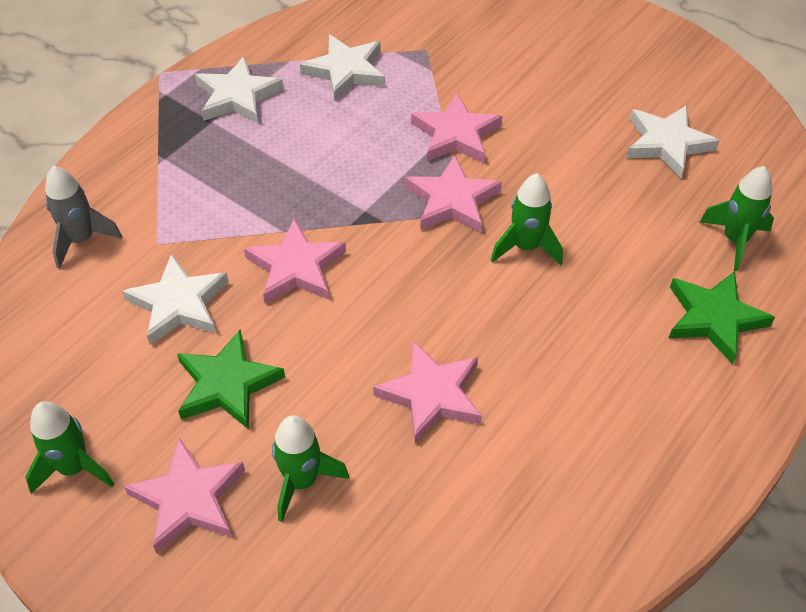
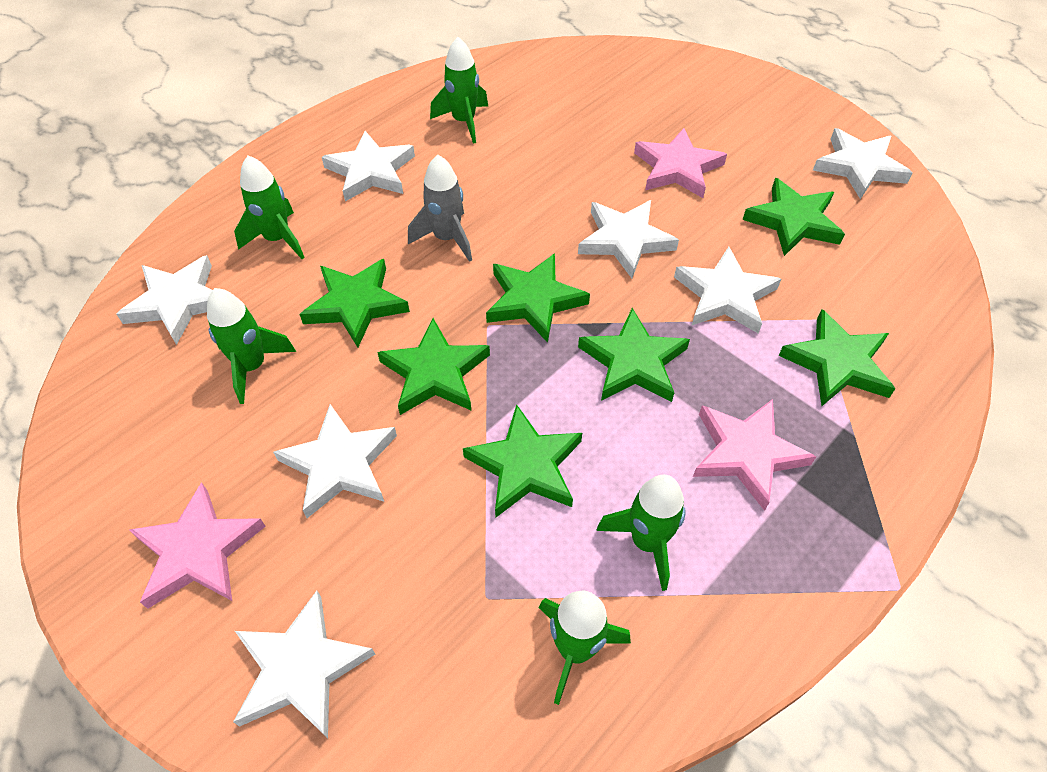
green rocket: 4 -> 5
green star: 2 -> 7
pink star: 5 -> 3
white star: 4 -> 7

